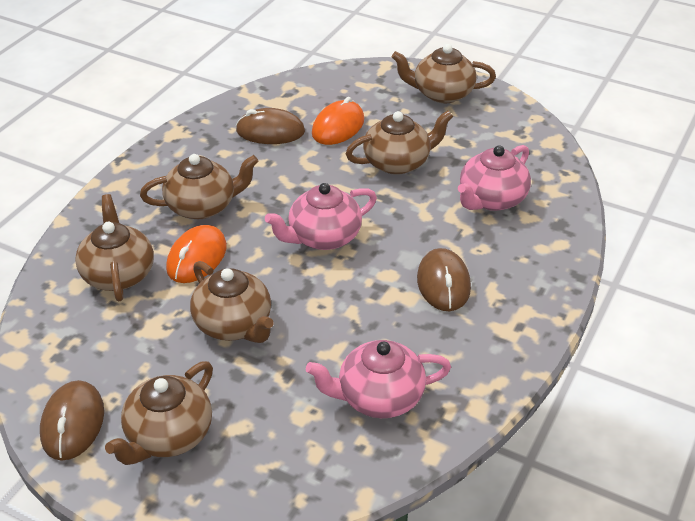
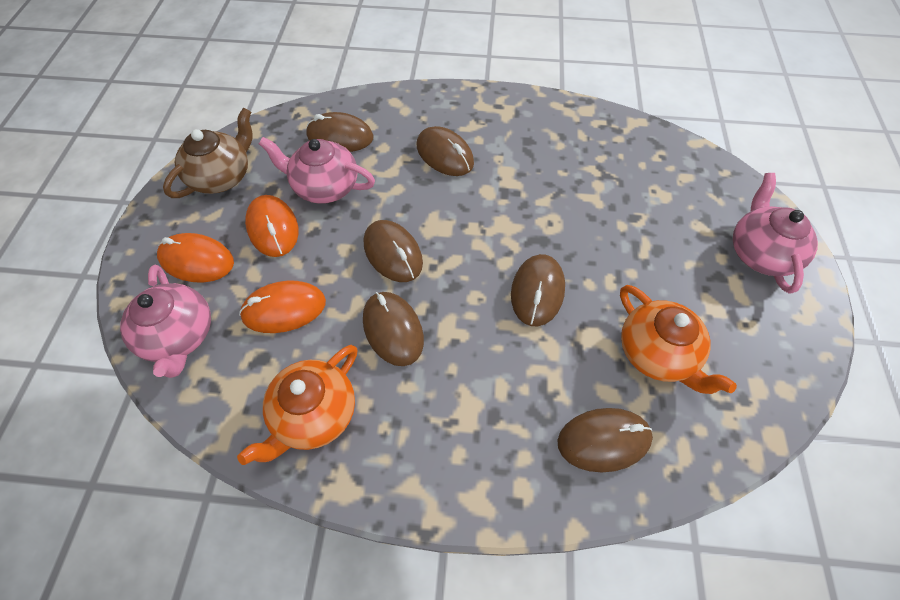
brown mouse: 3 -> 6
brown teapot: 6 -> 1
orange mouse: 2 -> 3
orange teapot: 0 -> 2

